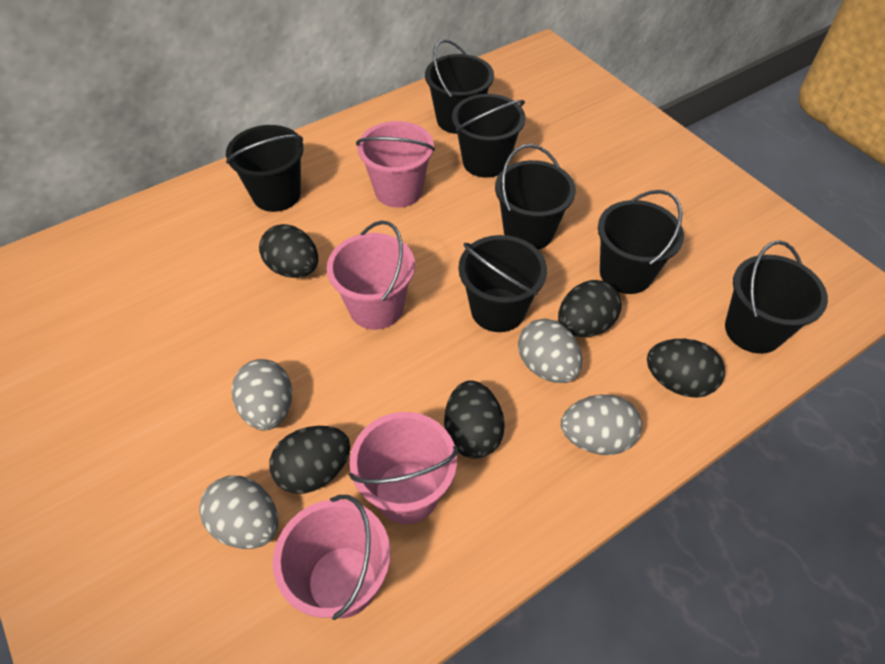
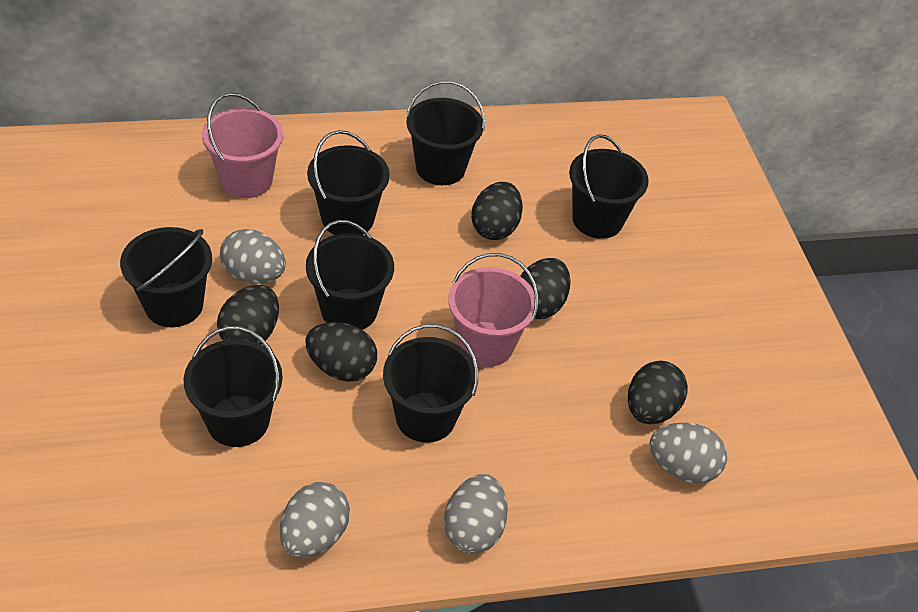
pink bucket: 4 -> 2

